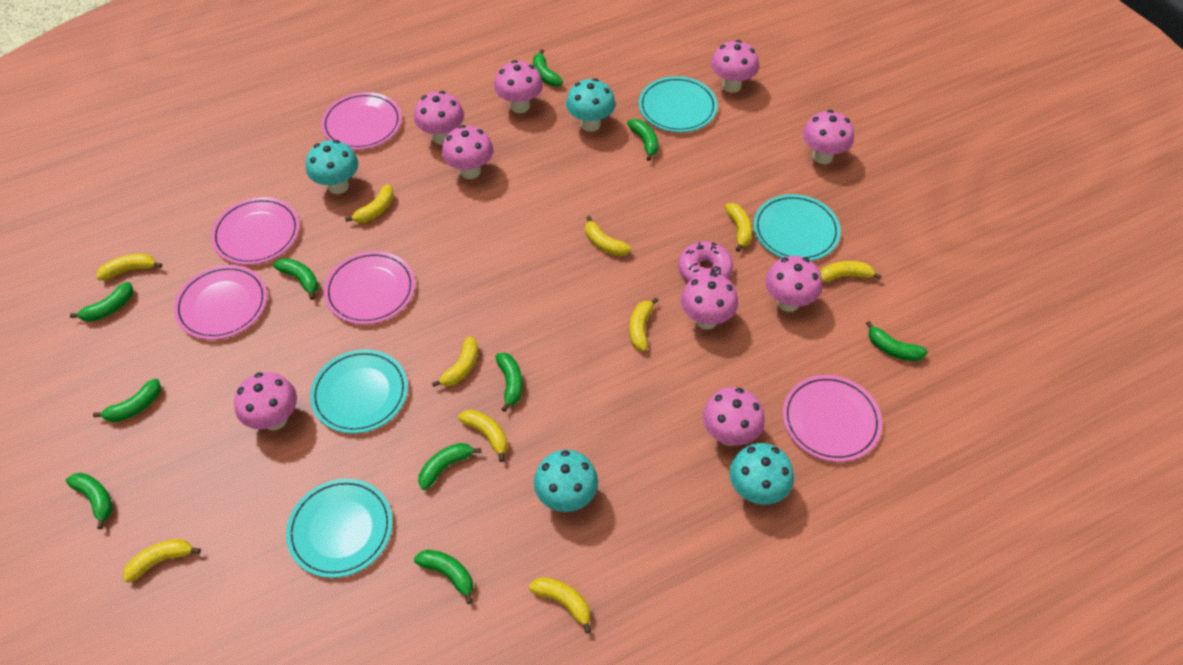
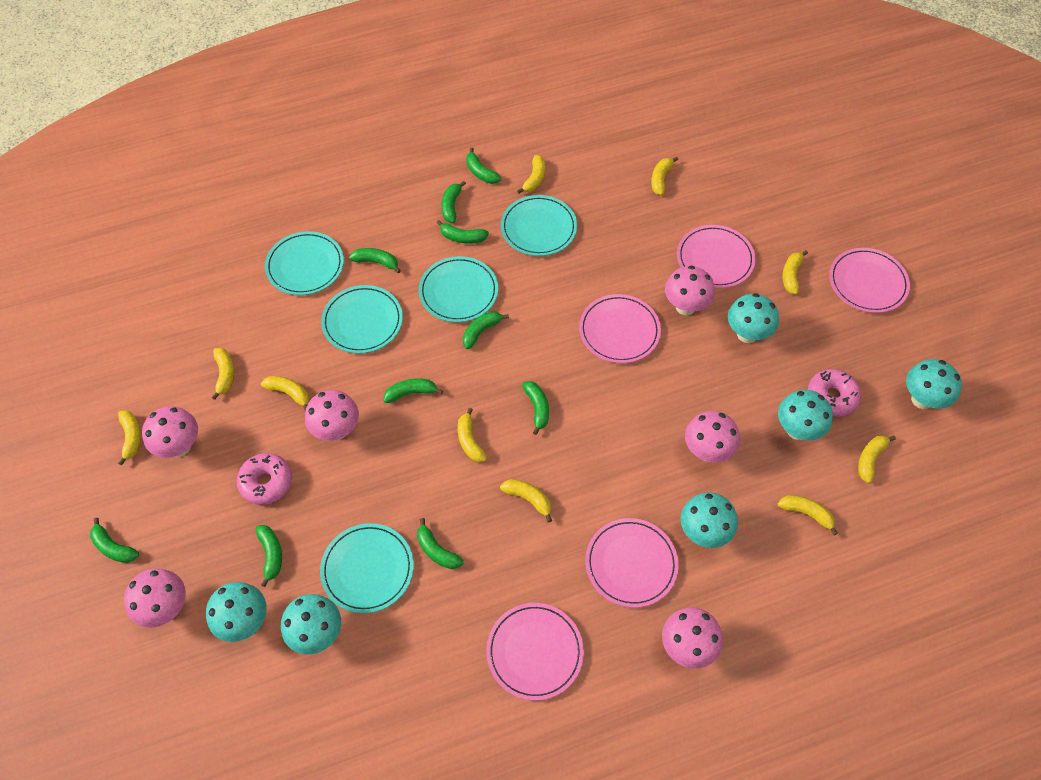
pink donut: 1 -> 2
pink mushroom: 9 -> 6
turquoise mushroom: 4 -> 6
turquoise plate: 4 -> 5

